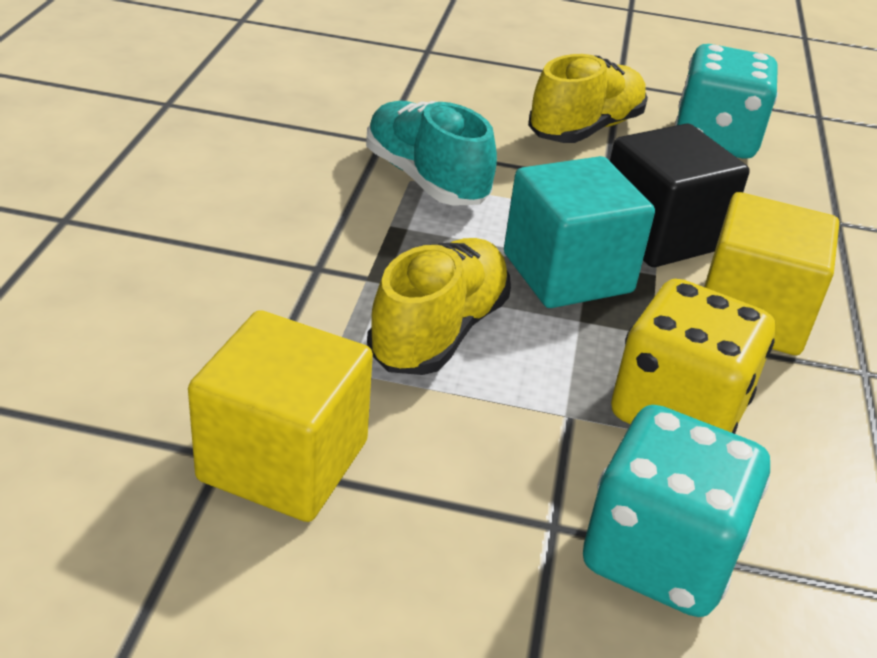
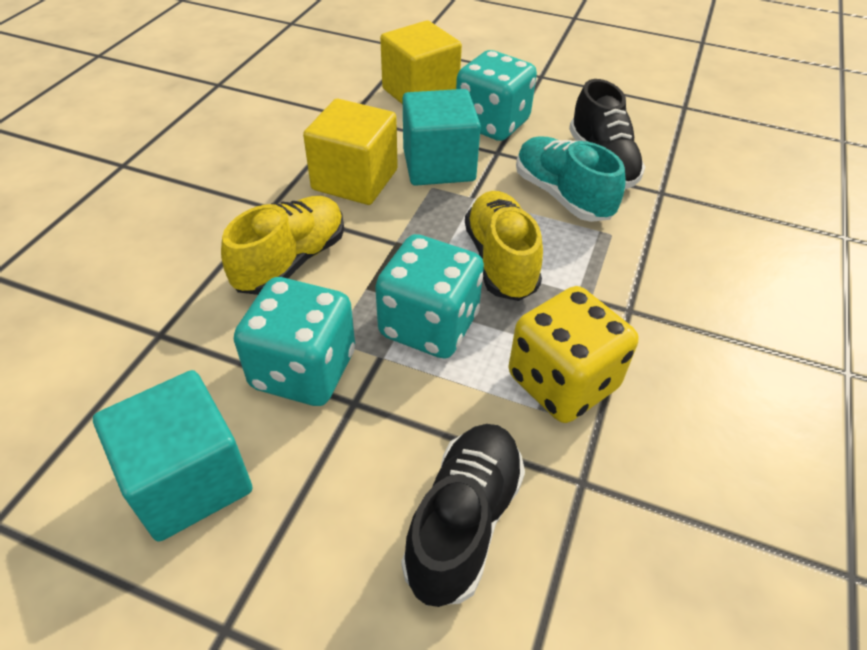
black cube: 1 -> 0
black shoe: 0 -> 2
turquoise cube: 1 -> 2
turquoise dice: 2 -> 3

